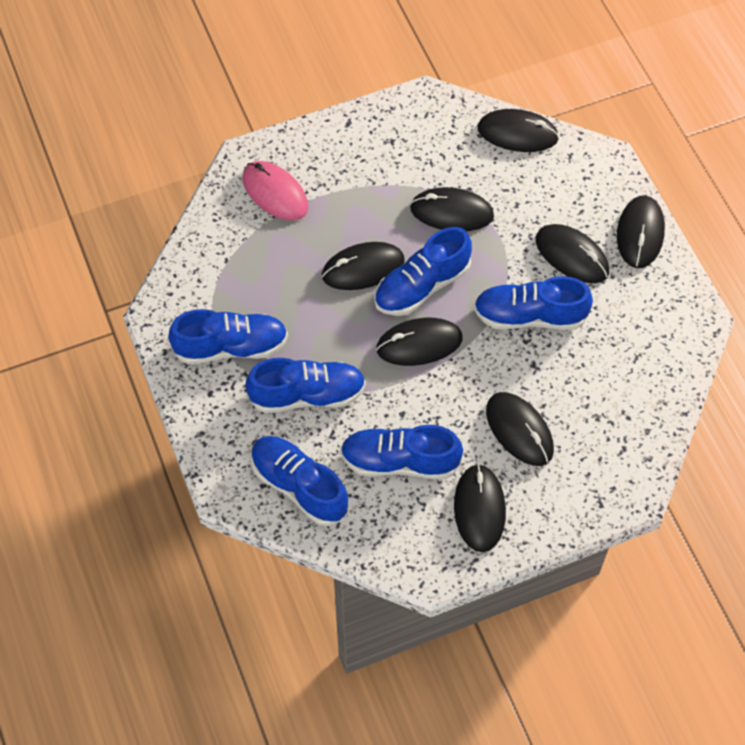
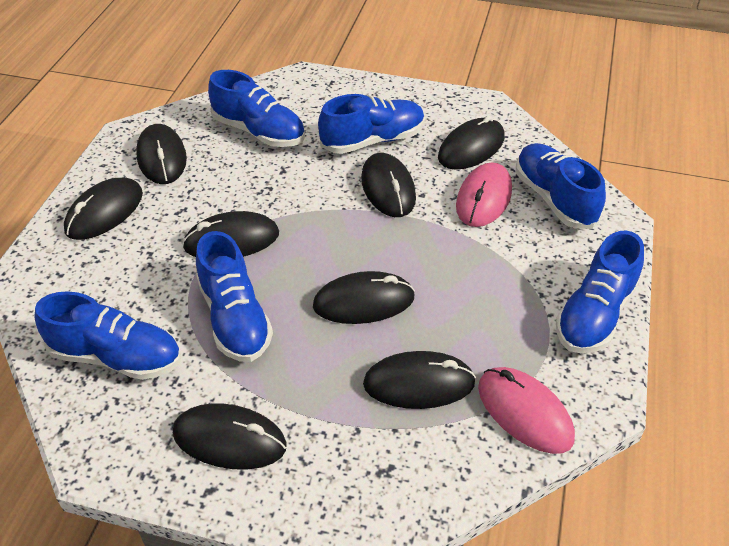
pink mouse: 1 -> 2

